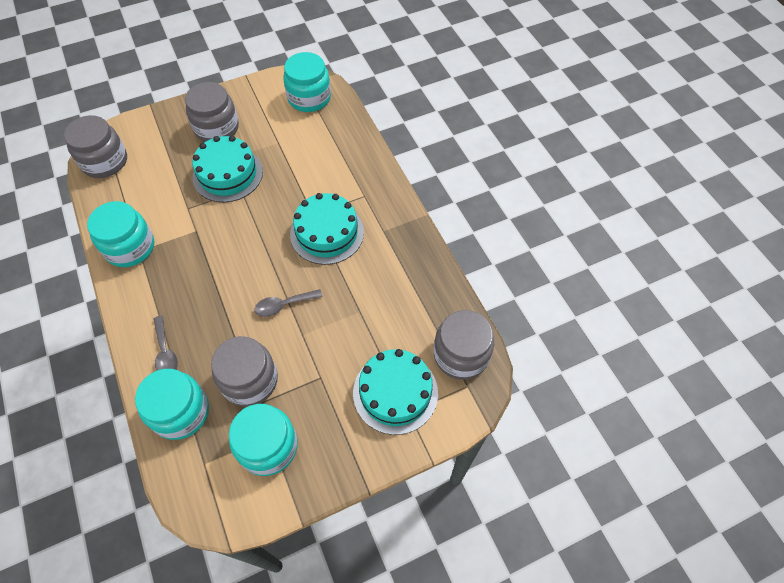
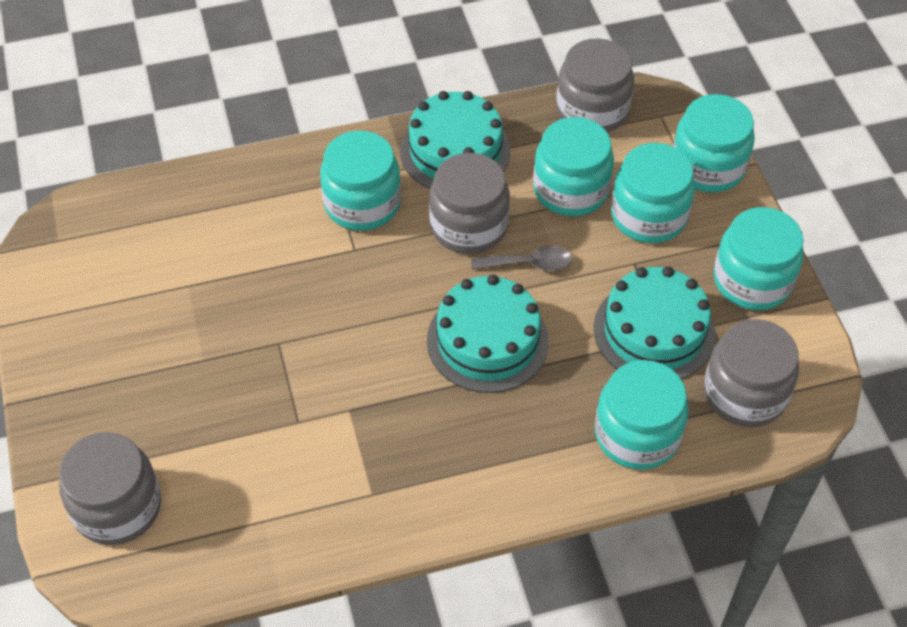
grey spoon: 2 -> 1
turquoise jar: 4 -> 6

